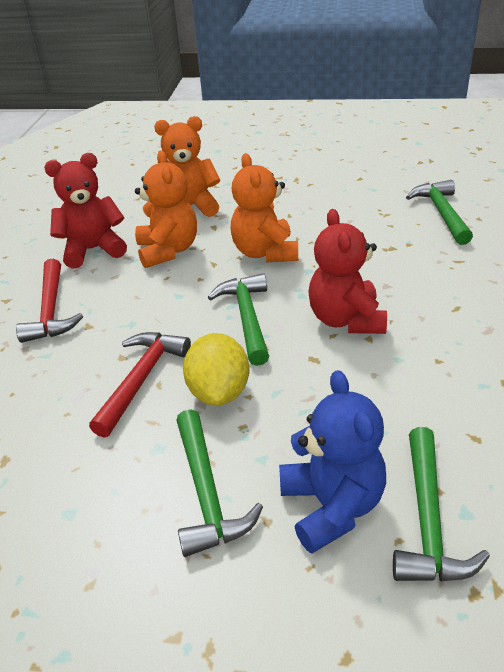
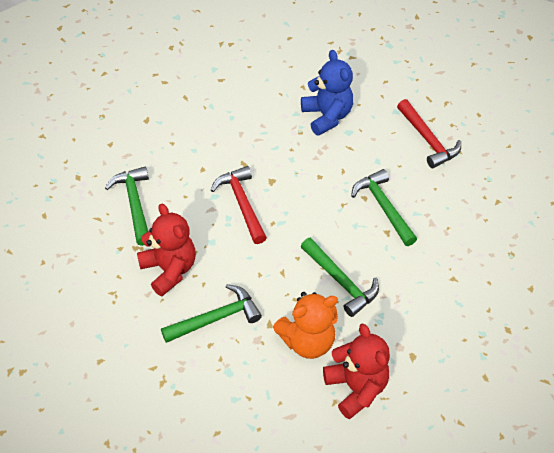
orange teddy bear: 3 -> 1
yellow lemon: 1 -> 0

